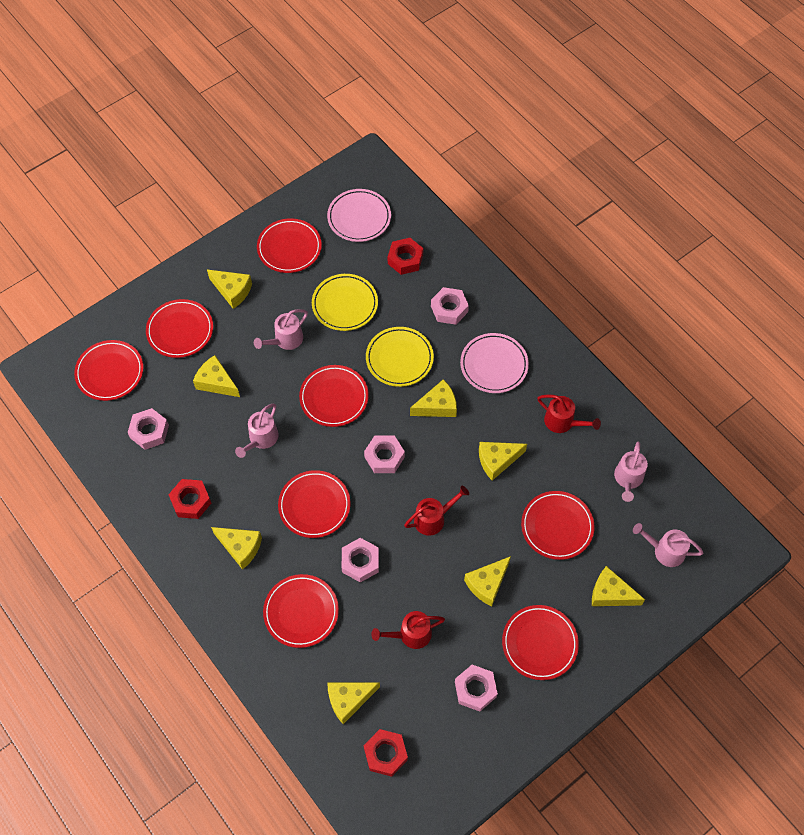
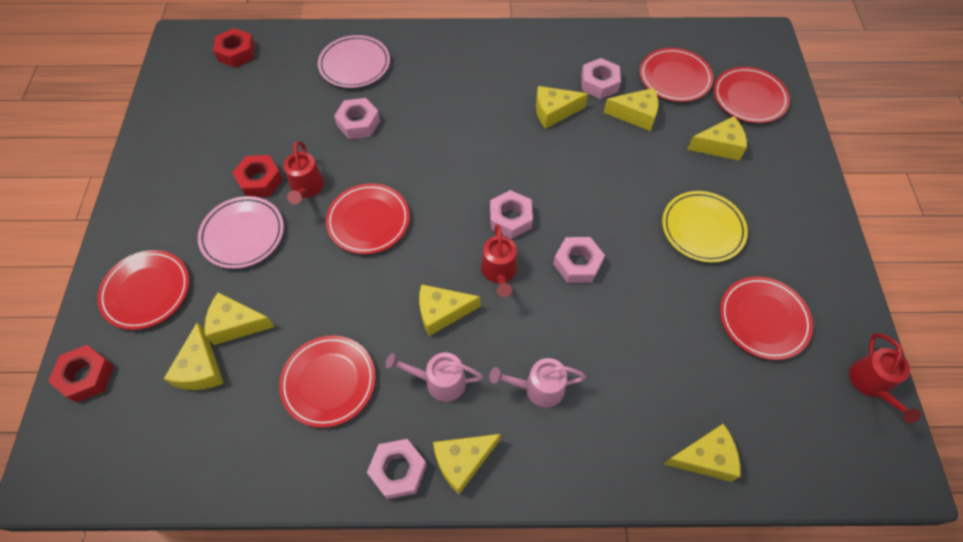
pink watering can: 4 -> 2
red plate: 8 -> 6
yellow plate: 2 -> 1

